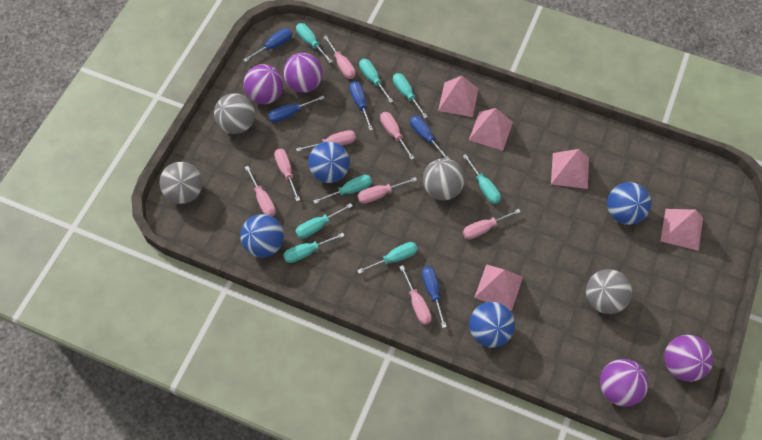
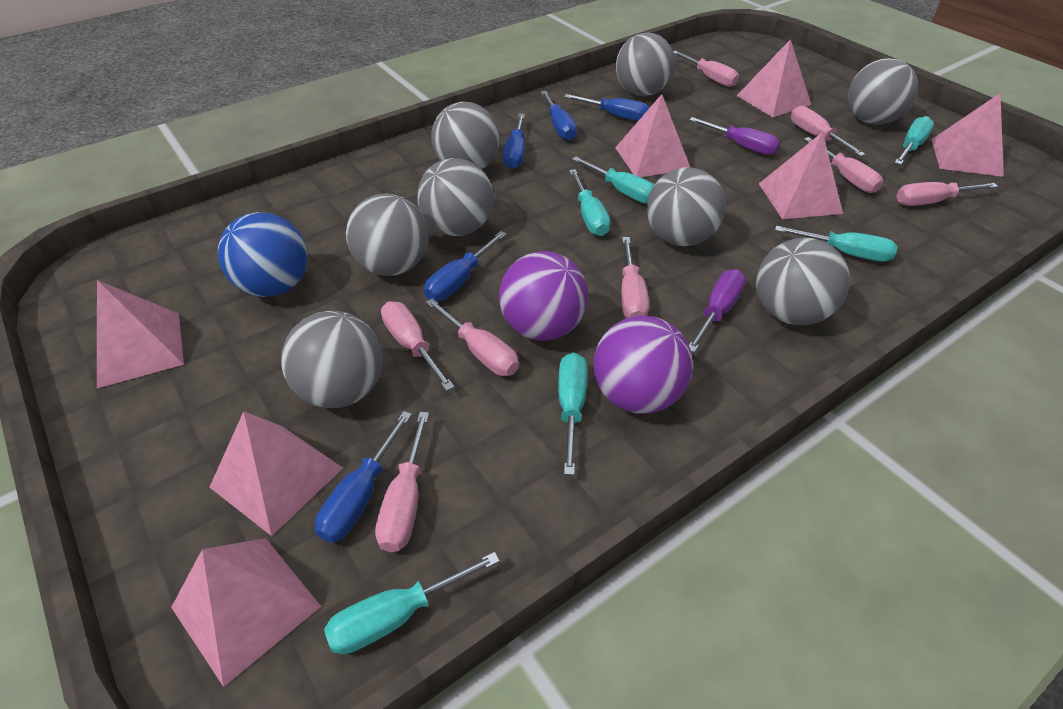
blue ball: 4 -> 1
grey ball: 4 -> 8
pink pyramid: 5 -> 7
purple ball: 4 -> 2
purple screwdriver: 0 -> 2
turquoise screwdriver: 8 -> 6

